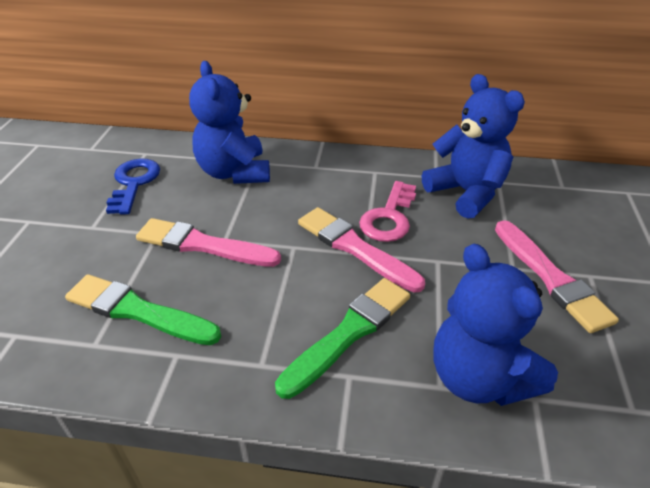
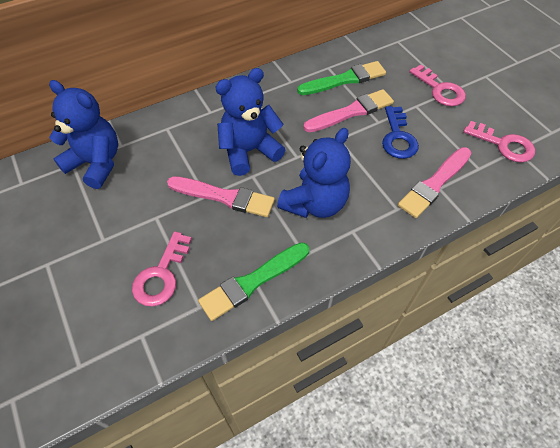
pink key: 1 -> 3

